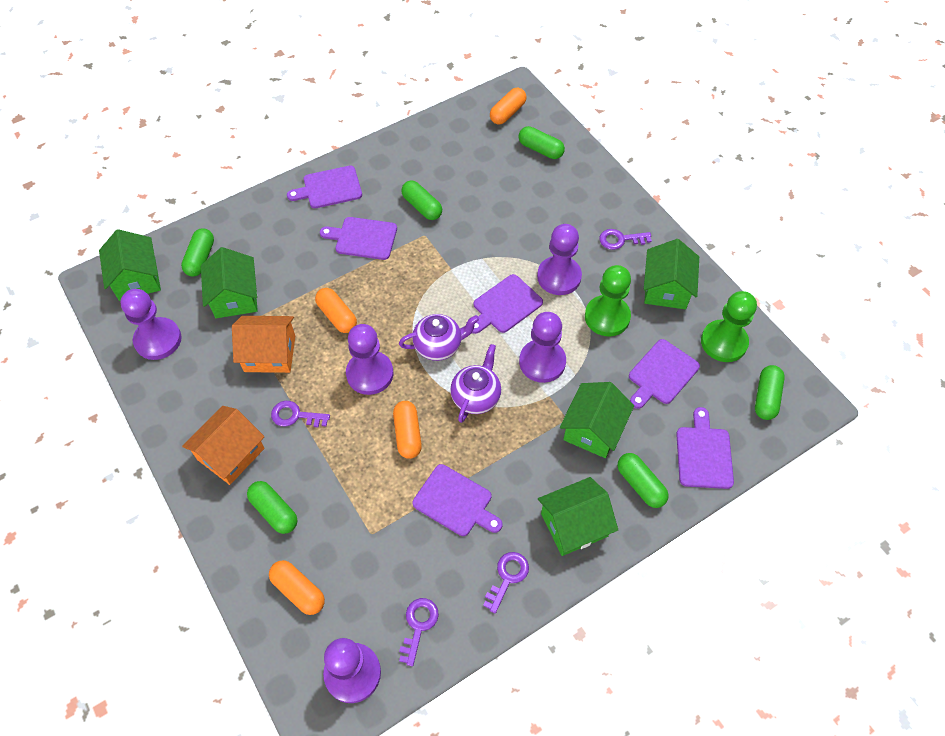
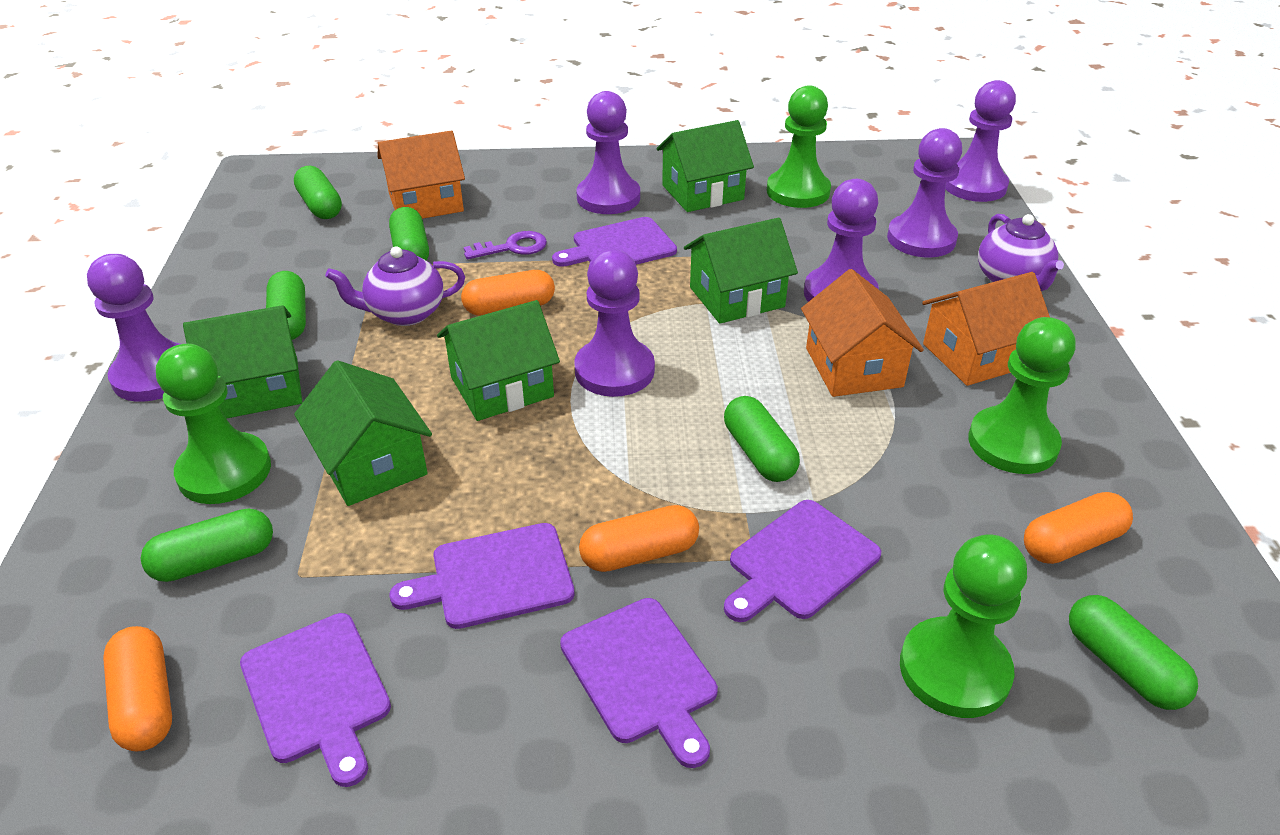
green pawn: 2 -> 4
orange house: 2 -> 3
purple cutting board: 6 -> 5
purple key: 4 -> 1
purple pawn: 5 -> 6

